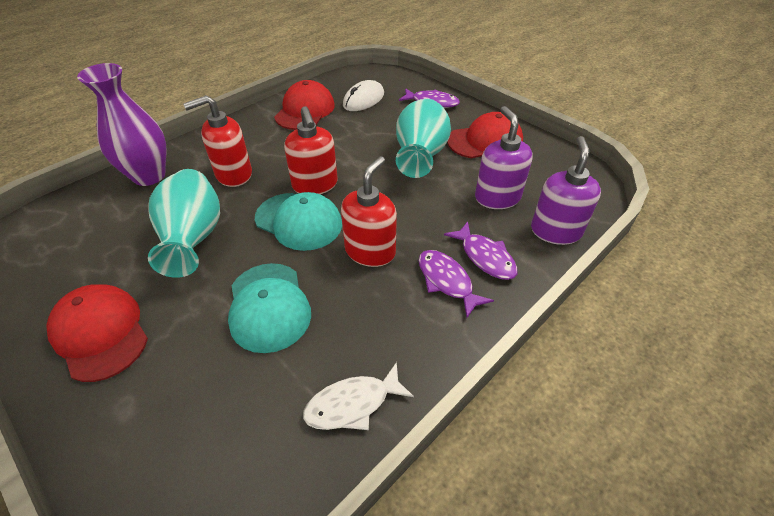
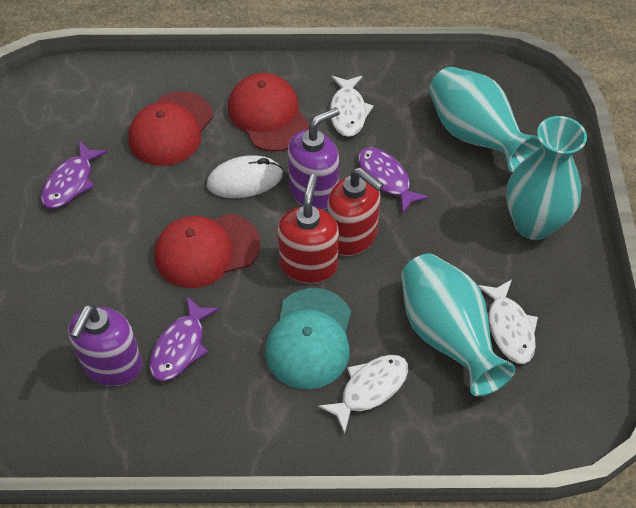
purple vase: 1 -> 0
red soap dispenser: 3 -> 2
turquoise cap: 2 -> 1
turquoise vase: 2 -> 3
white fish: 1 -> 3

